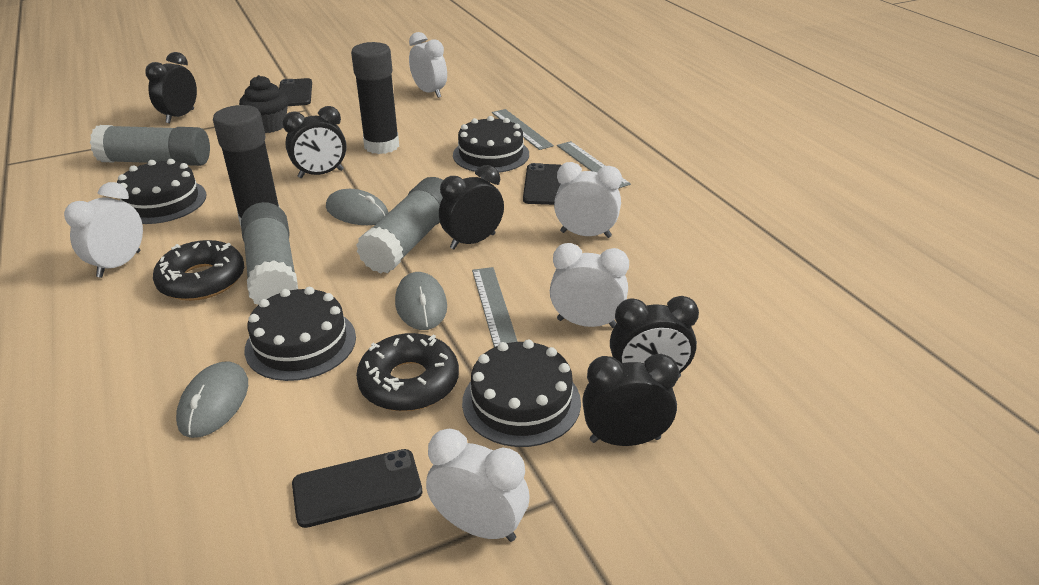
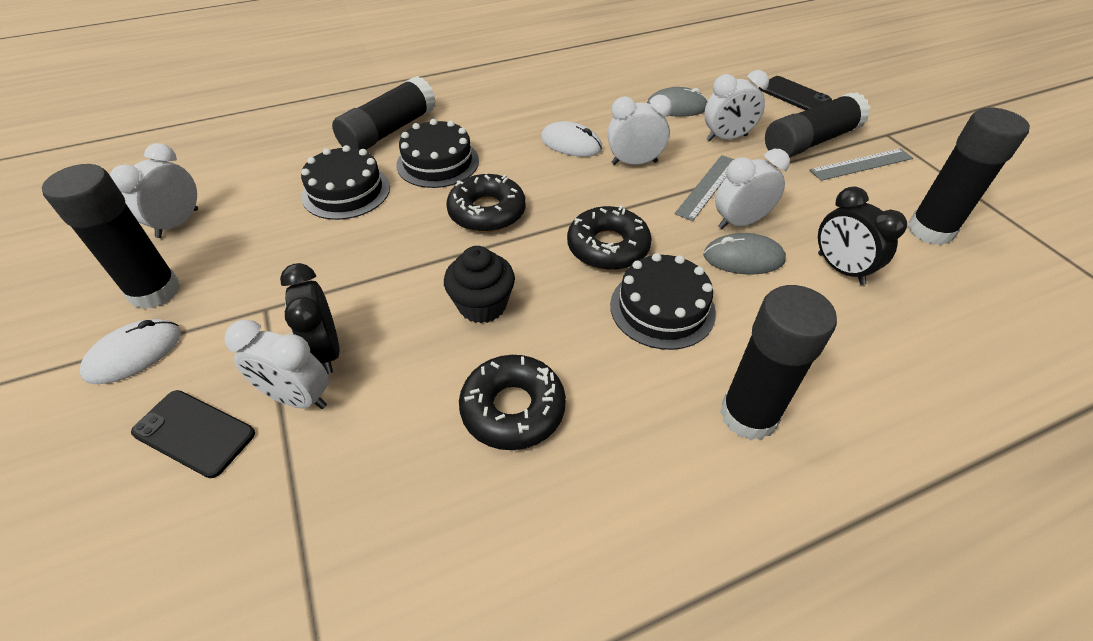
black cake: 4 -> 3
black clock: 5 -> 2
black donut: 2 -> 3
black glue stick: 2 -> 5
black phone: 3 -> 2
grey glue stick: 3 -> 0
grey mouse: 3 -> 2
grey ruler: 3 -> 2
white mouse: 0 -> 2

